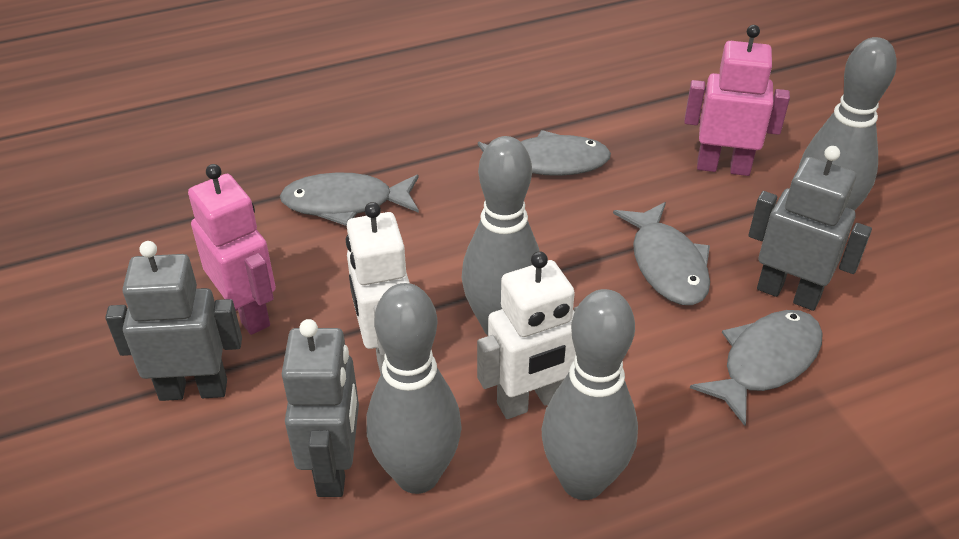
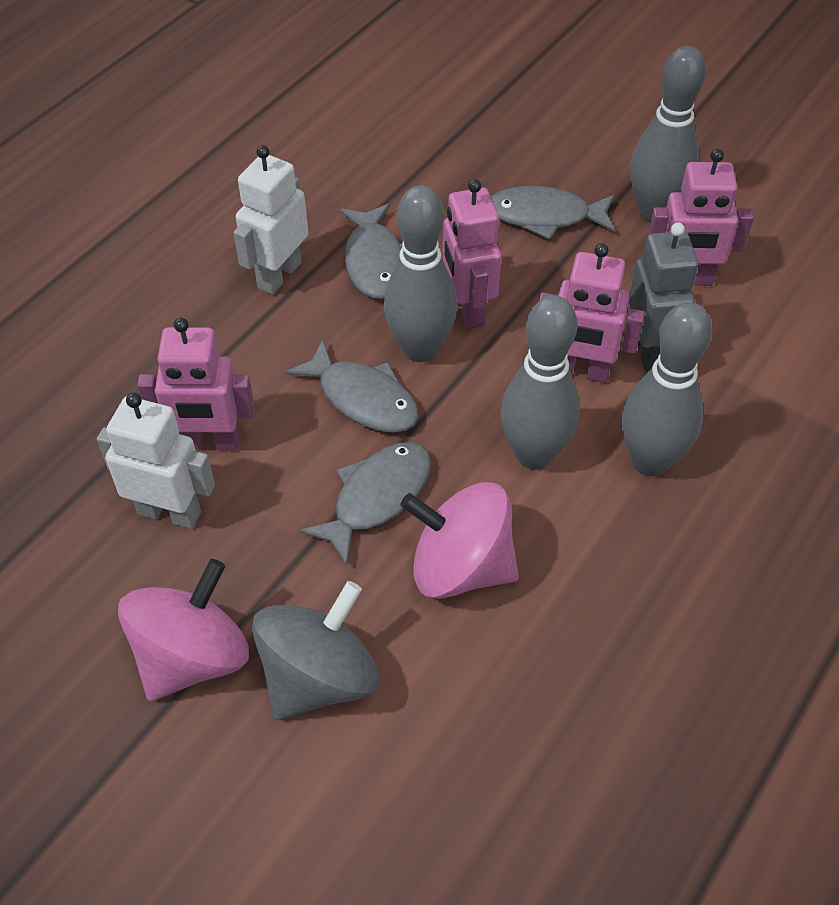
grey robot: 3 -> 1
grey spinning top: 0 -> 1
pink robot: 2 -> 4
pink spinning top: 0 -> 2

